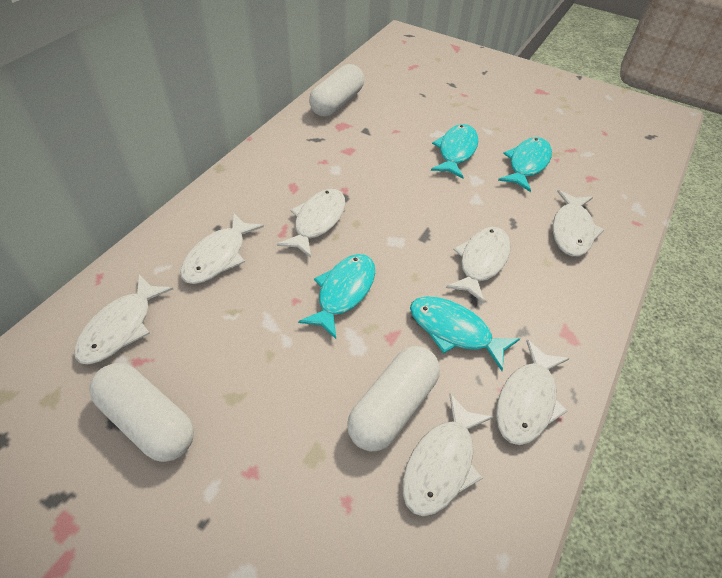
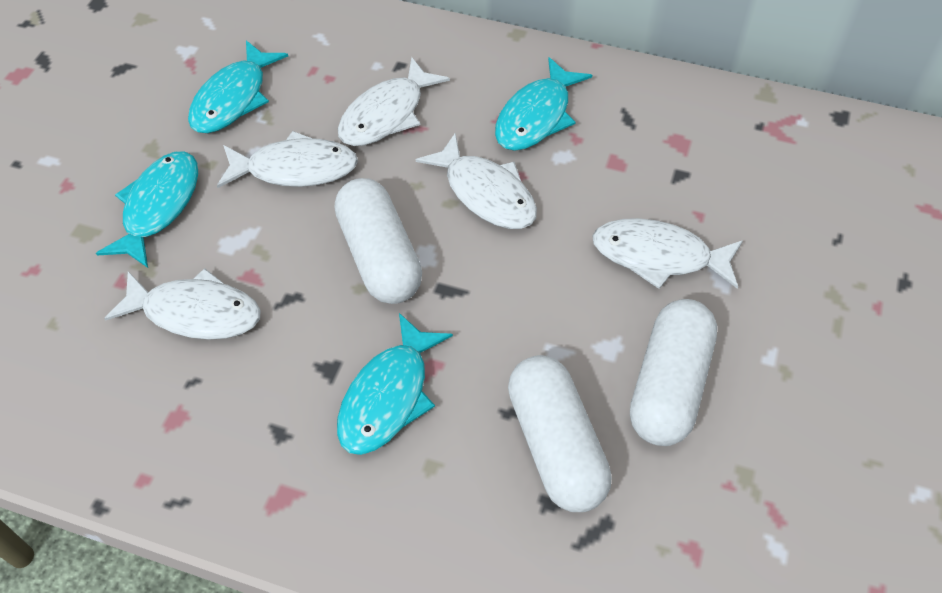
white fish: 7 -> 5

